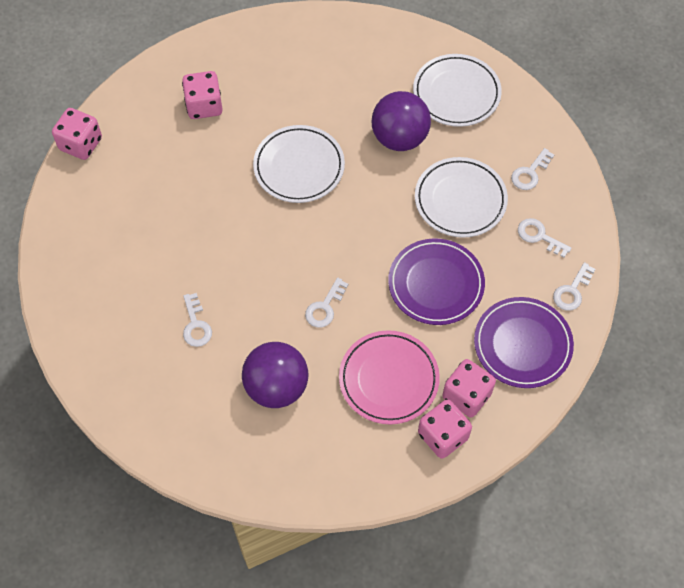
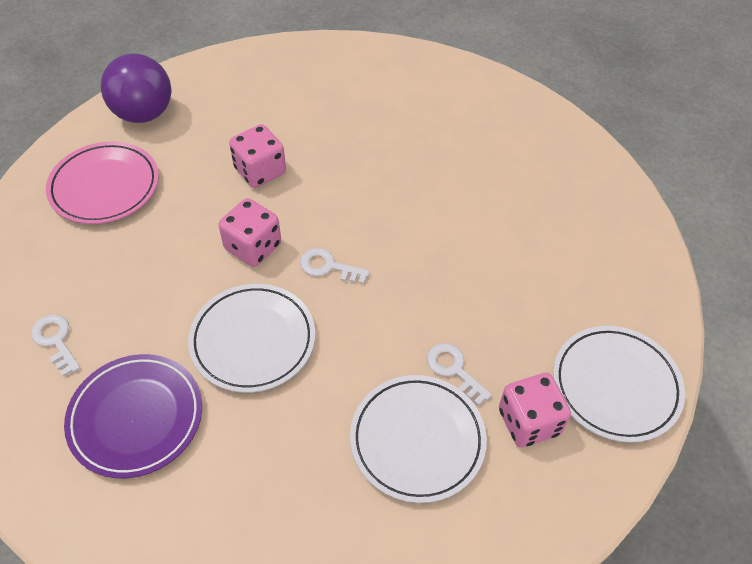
pink dice: 4 -> 3
purple ball: 2 -> 1
purple plate: 2 -> 1
white key: 5 -> 3

